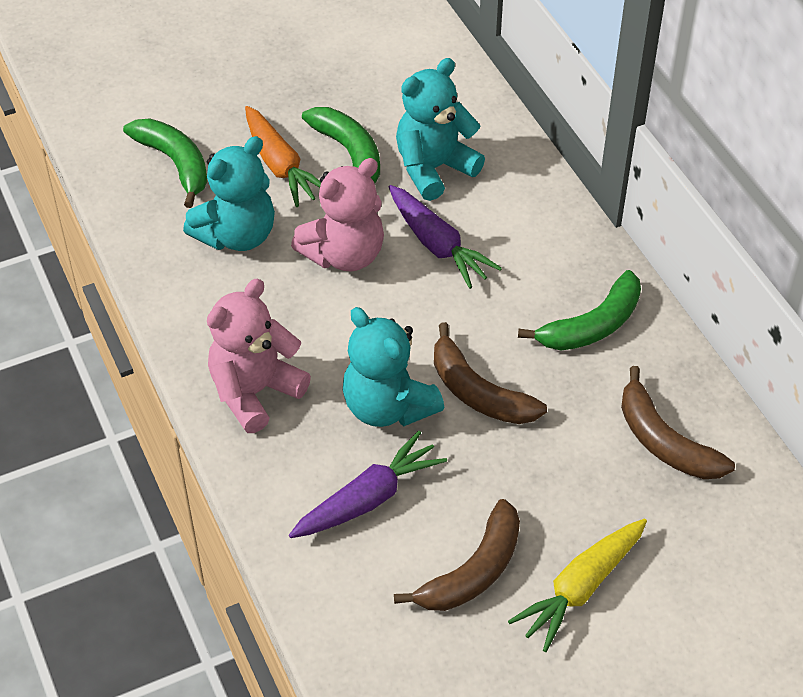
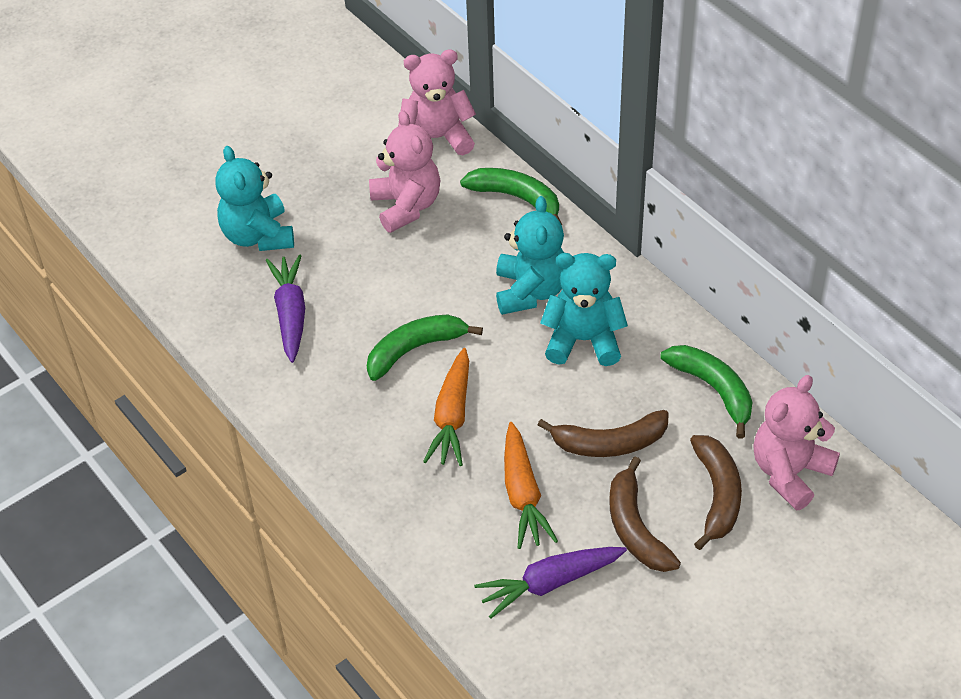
orange carrot: 1 -> 2
pink teddy bear: 2 -> 3
yellow carrot: 1 -> 0

